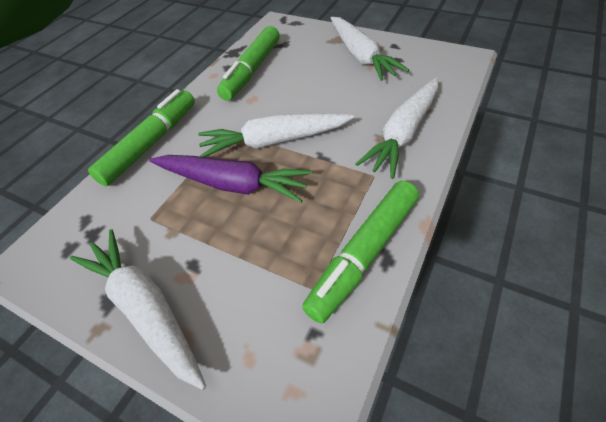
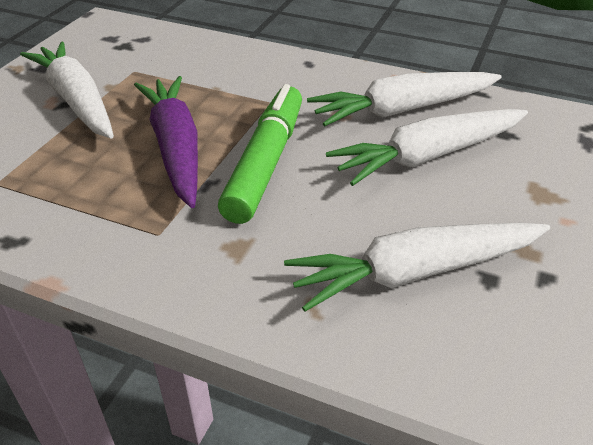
green marker: 3 -> 1

